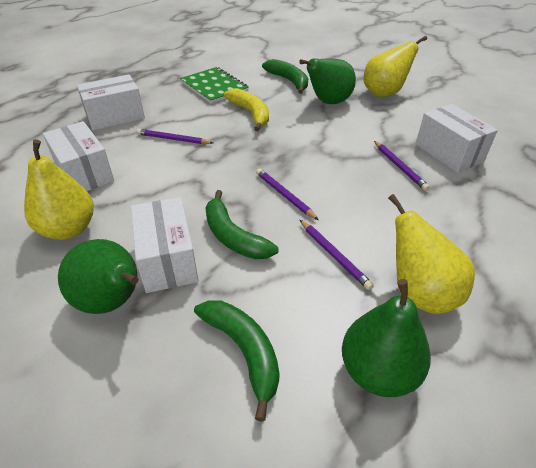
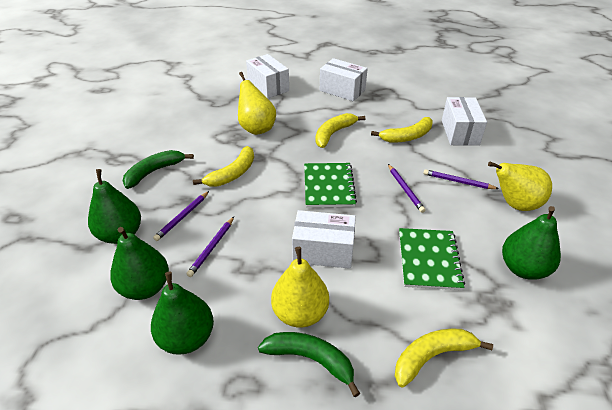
green banana: 3 -> 2
green notebook: 1 -> 2
green pear: 3 -> 4
yellow banana: 1 -> 4

